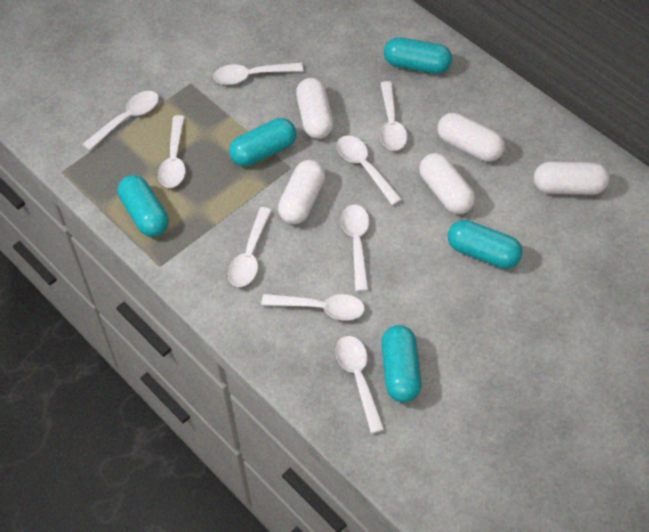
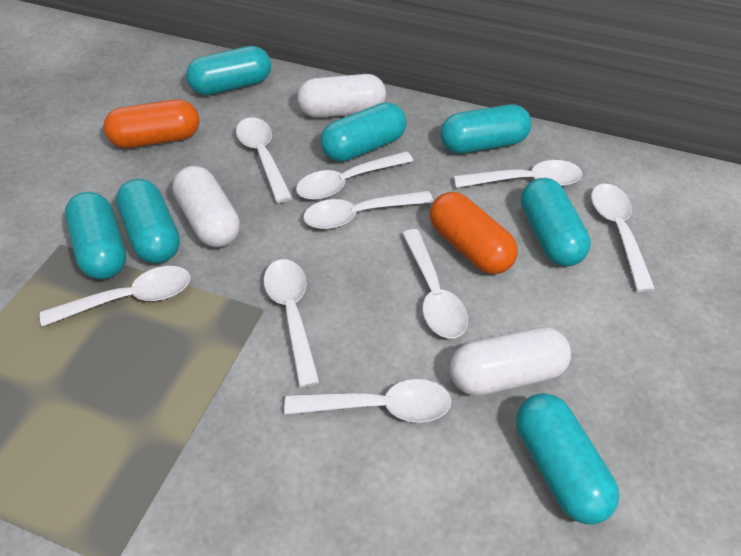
orange capsule: 0 -> 2
turquoise capsule: 5 -> 7
white capsule: 5 -> 3

